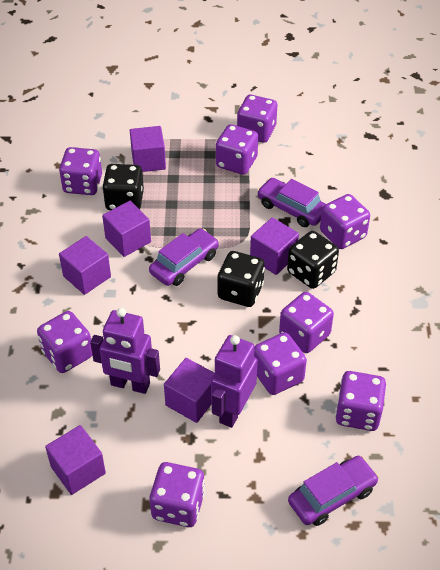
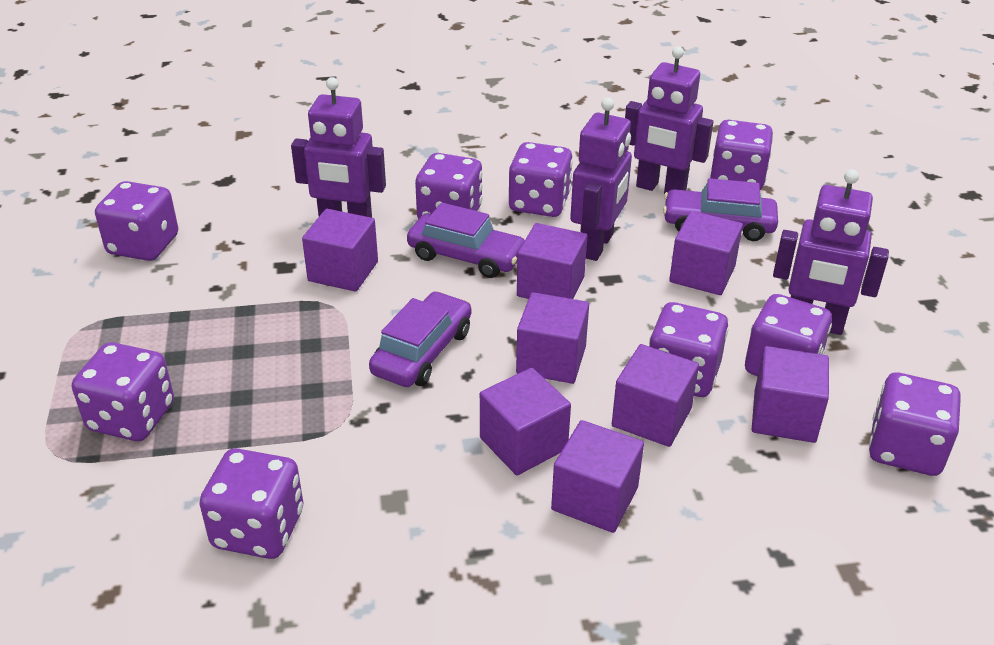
black dice: 3 -> 0
purple cube: 6 -> 8
purple robot: 2 -> 4

